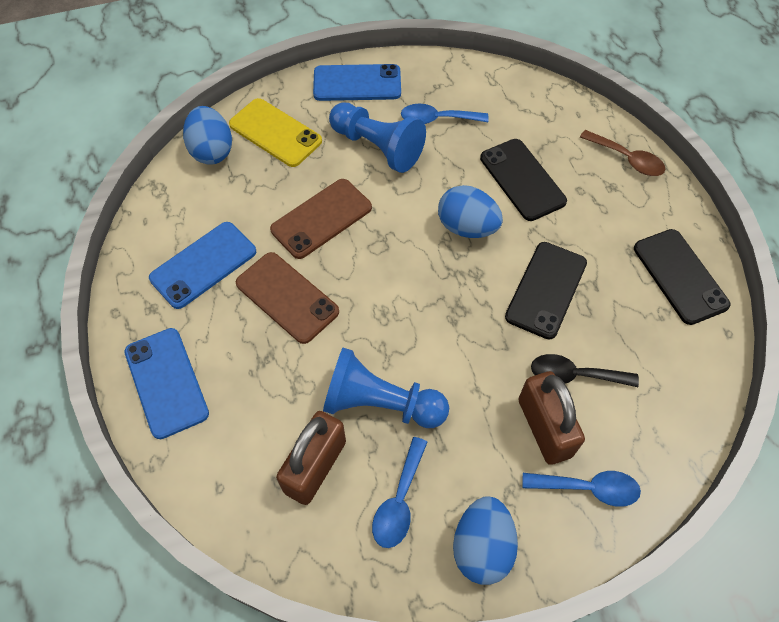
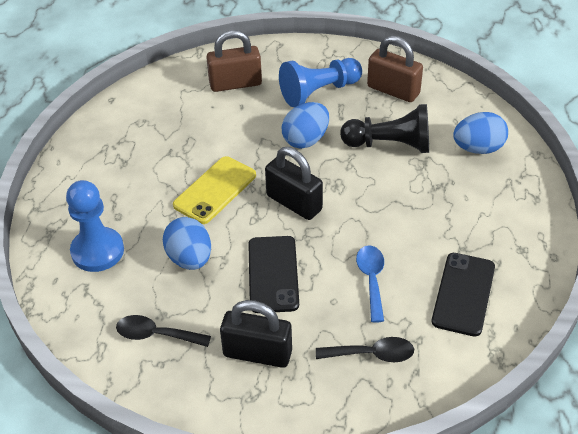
black padlock: 0 -> 2
black pawn: 0 -> 1
black phone: 3 -> 2
black spoon: 1 -> 2
blue phone: 3 -> 0
blue spoon: 3 -> 1
brown phone: 2 -> 0
brown spoon: 1 -> 0

